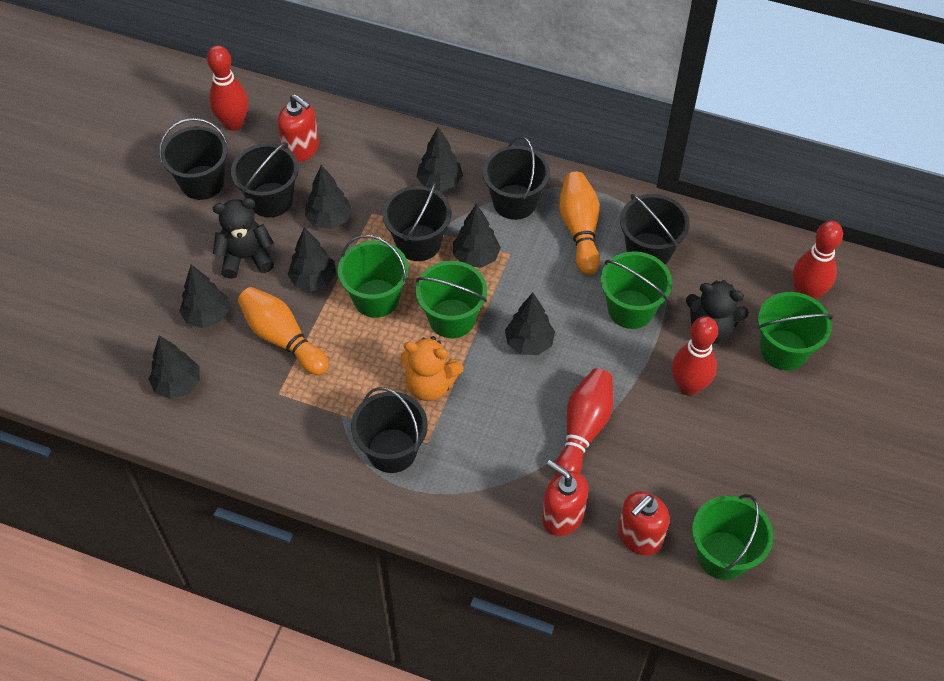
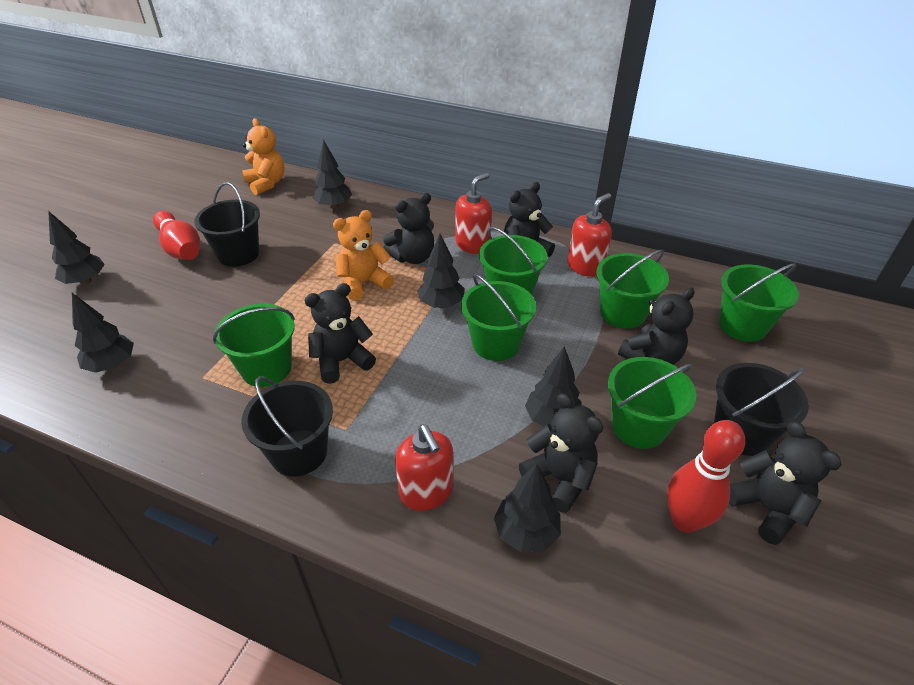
black bucket: 6 -> 3
black teddy bear: 2 -> 6
black tree: 7 -> 6
green bucket: 5 -> 6
orange bowling pin: 2 -> 0
orange teddy bear: 1 -> 2
red bowling pin: 4 -> 2

